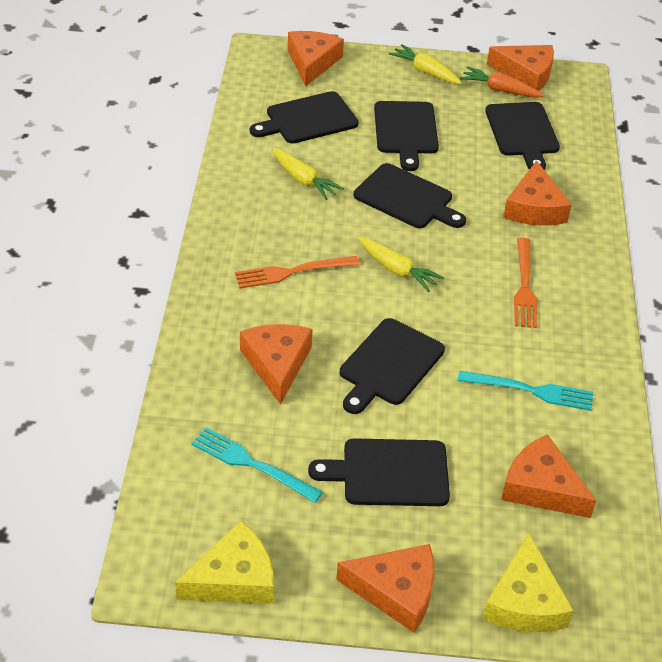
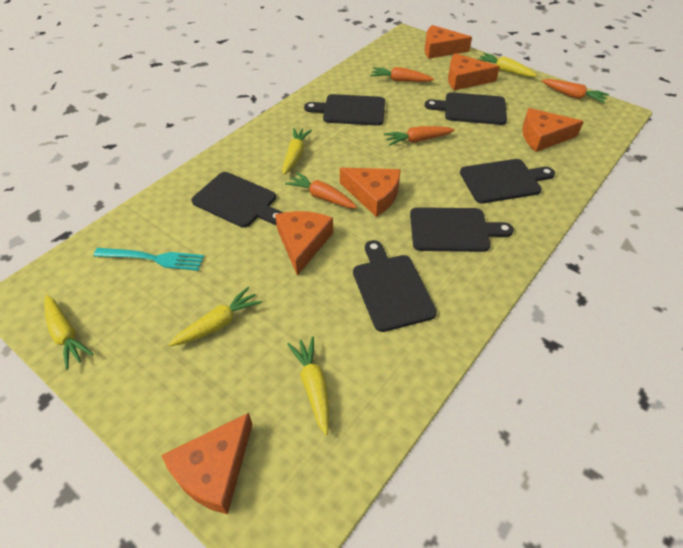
orange carrot: 1 -> 4
orange fork: 2 -> 0
turquoise fork: 2 -> 1
yellow carrot: 3 -> 5
yellow cheese: 2 -> 0

